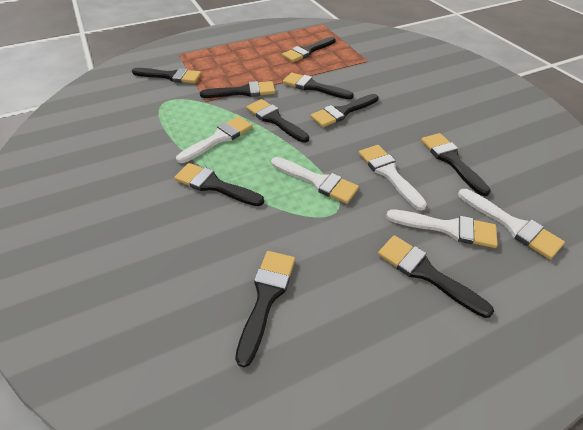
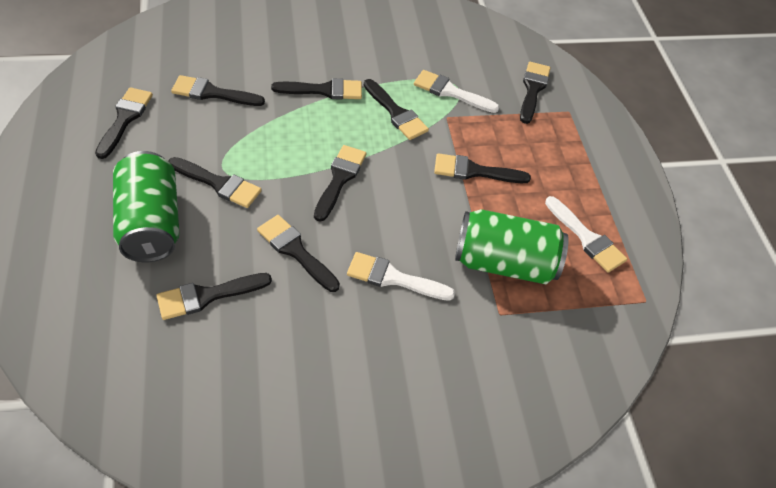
green can: 0 -> 2
white brush: 5 -> 3

